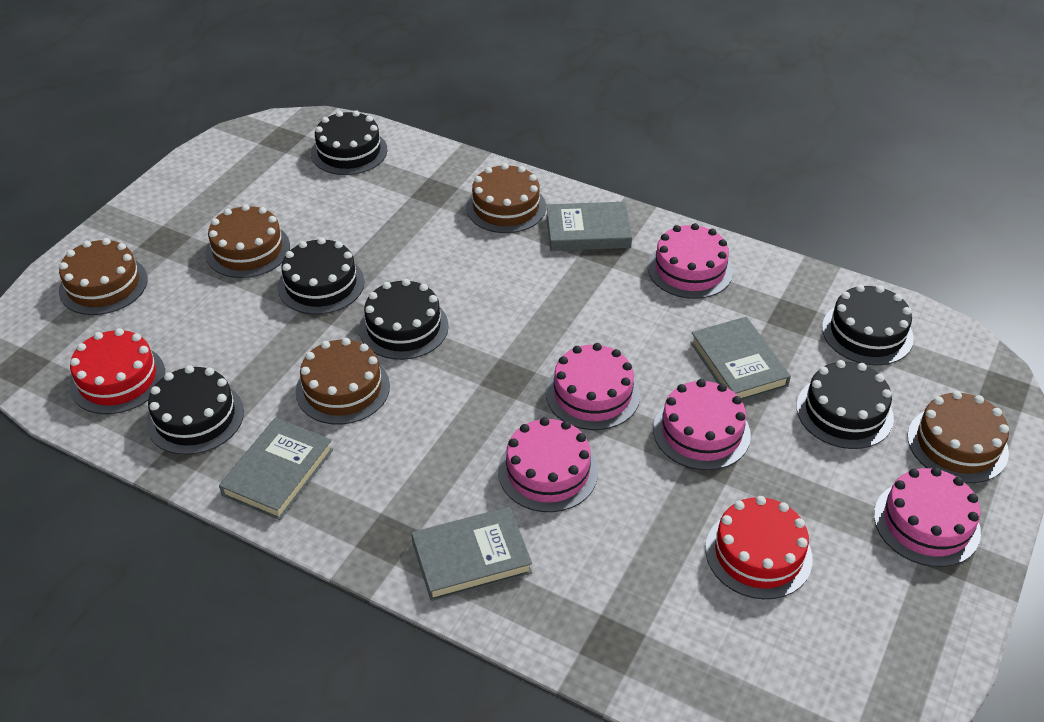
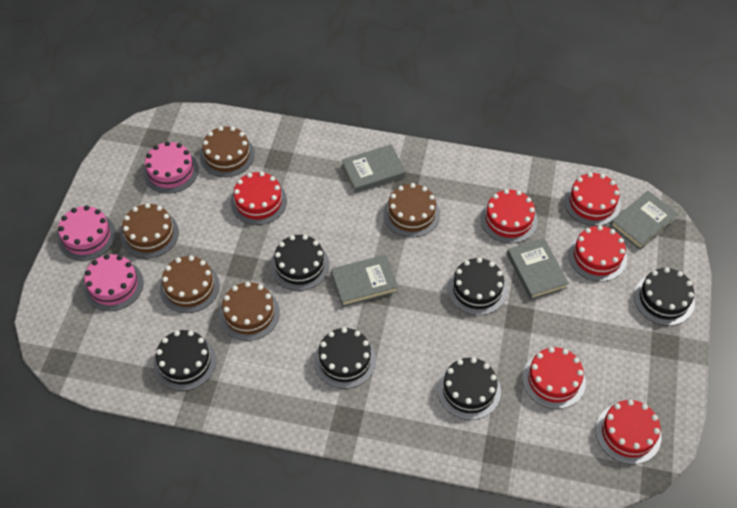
pink cake: 5 -> 3
red cake: 2 -> 6

